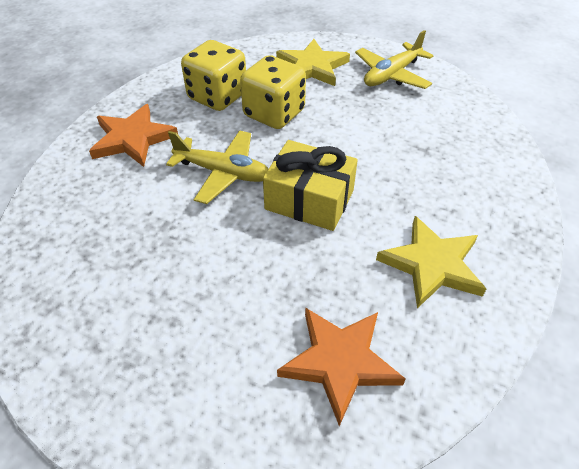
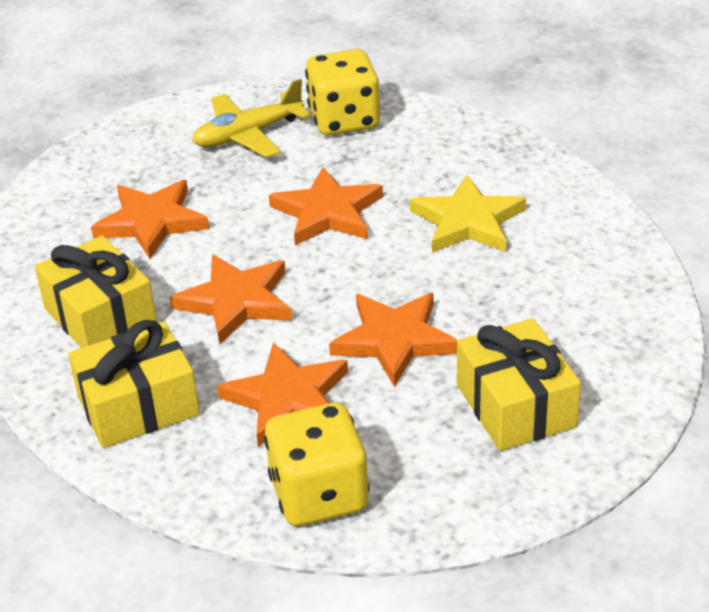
orange star: 2 -> 5
yellow gift: 1 -> 3
yellow plane: 2 -> 1
yellow star: 2 -> 1

